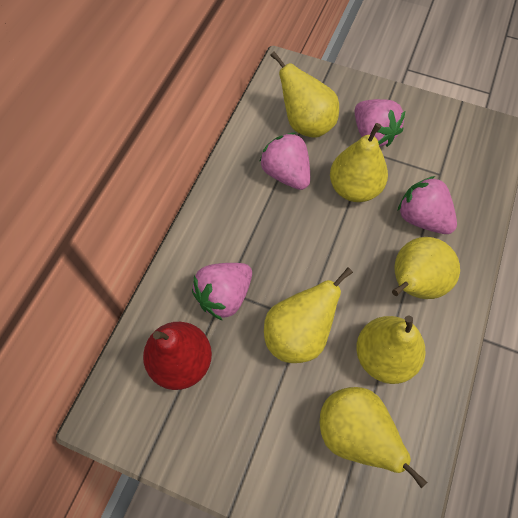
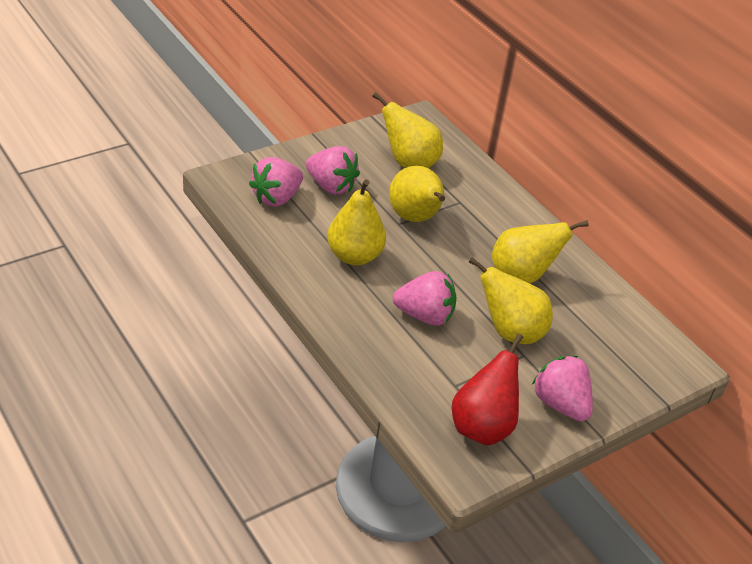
yellow pear: 6 -> 5

